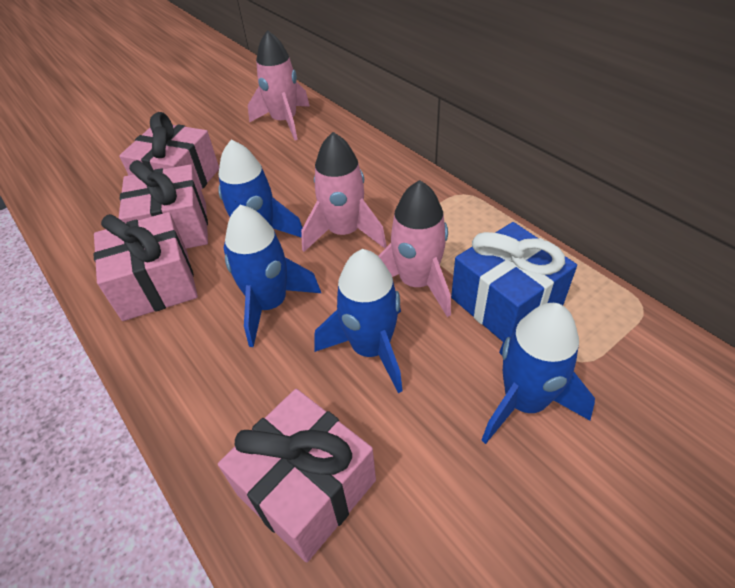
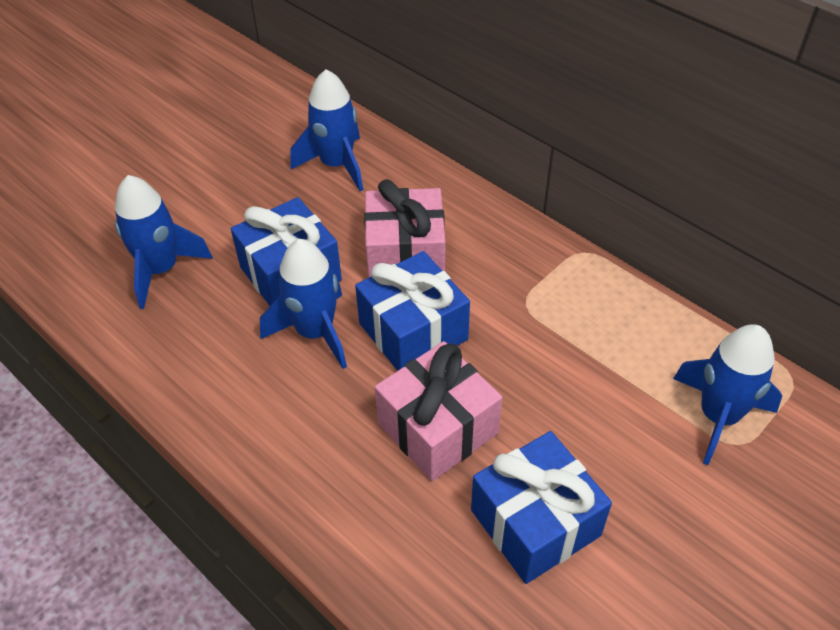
blue gift: 1 -> 3
pink gift: 4 -> 2
pink rocket: 3 -> 0

